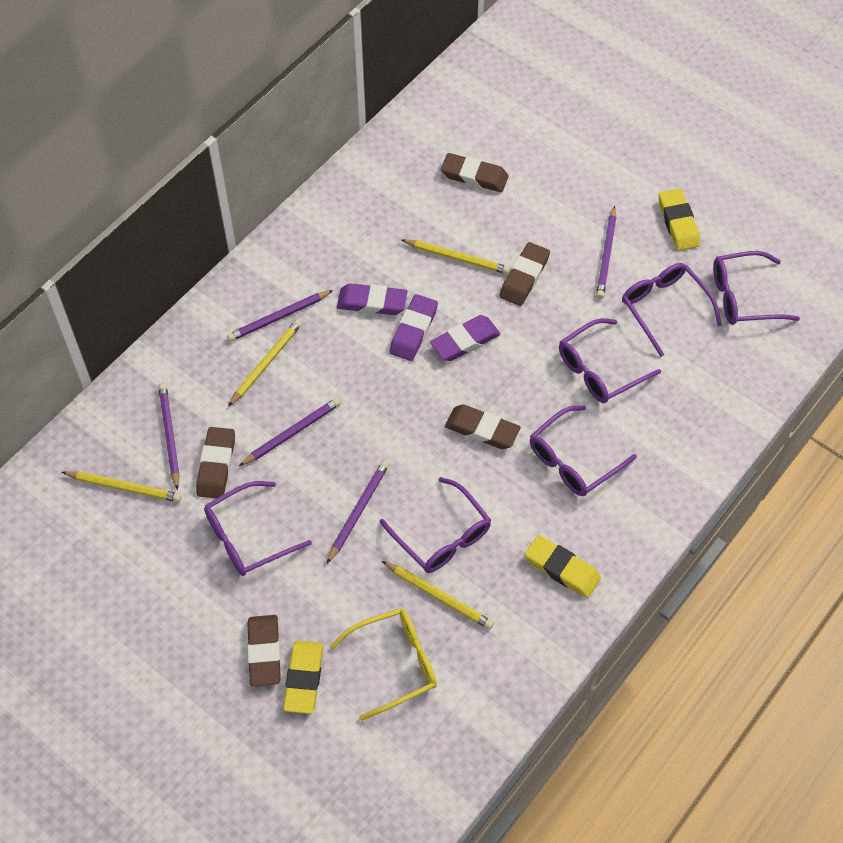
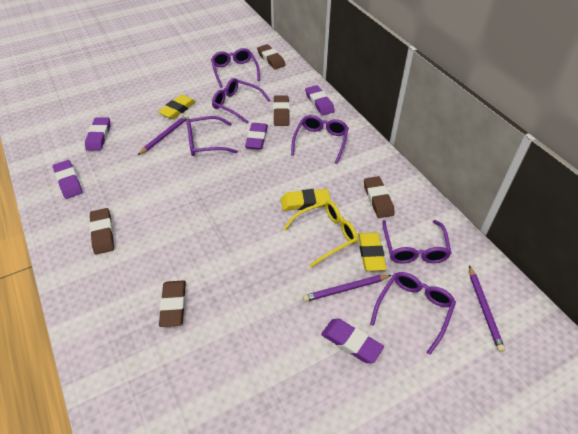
purple eraser: 3 -> 5
purple pencil: 5 -> 3
yellow pencil: 4 -> 0

